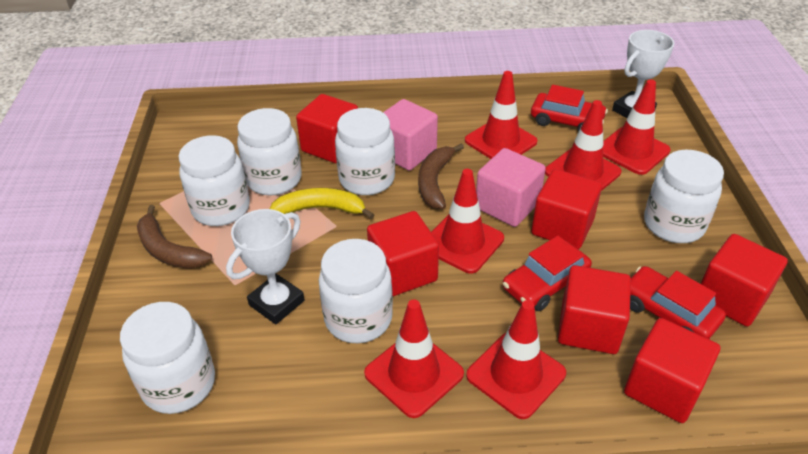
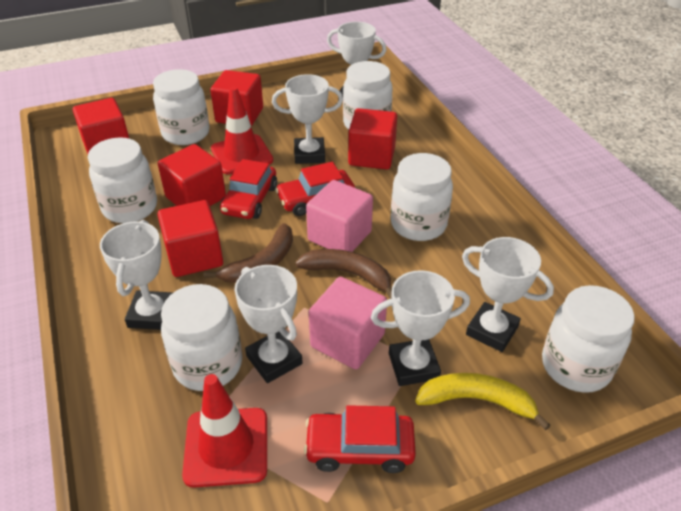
red cube: 6 -> 5
red traffic cone: 6 -> 2
white trophy: 2 -> 6

